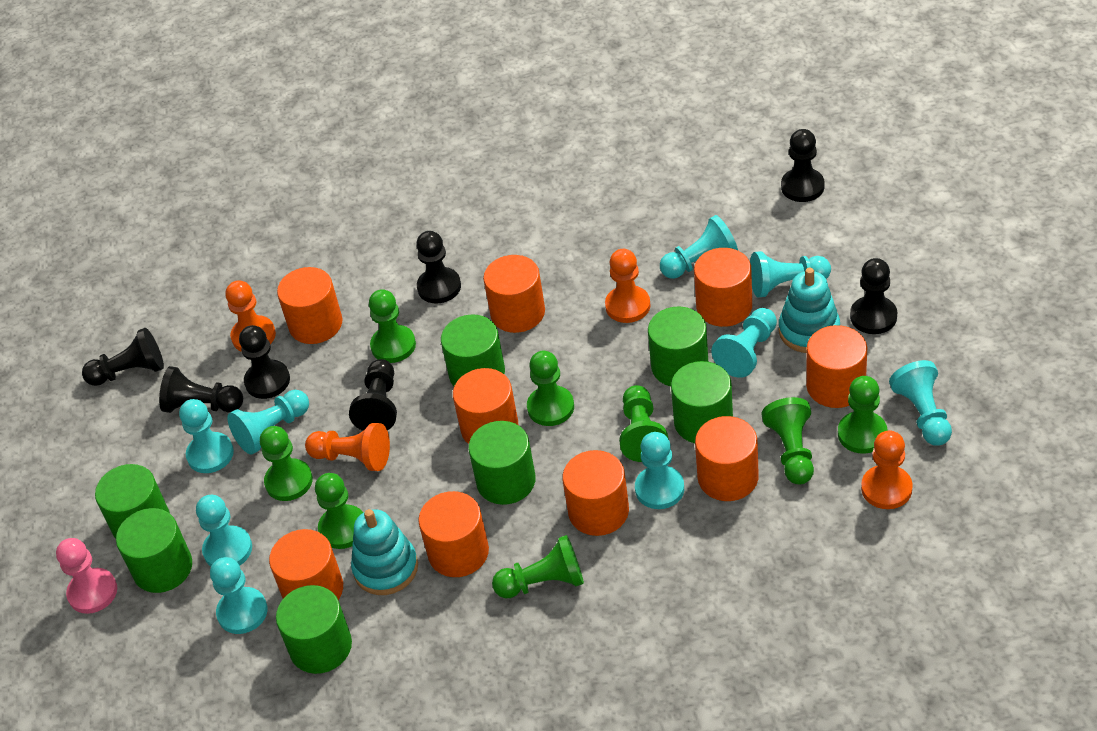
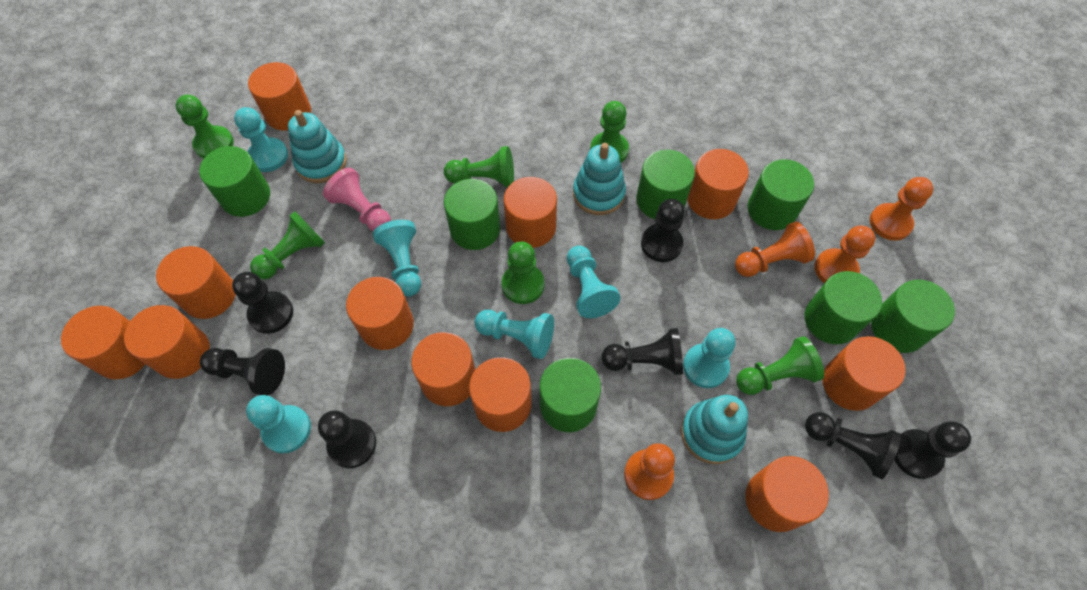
green pawn: 8 -> 6
orange cylinder: 9 -> 11
turquoise pawn: 9 -> 6
turquoise stacking toy: 2 -> 3

